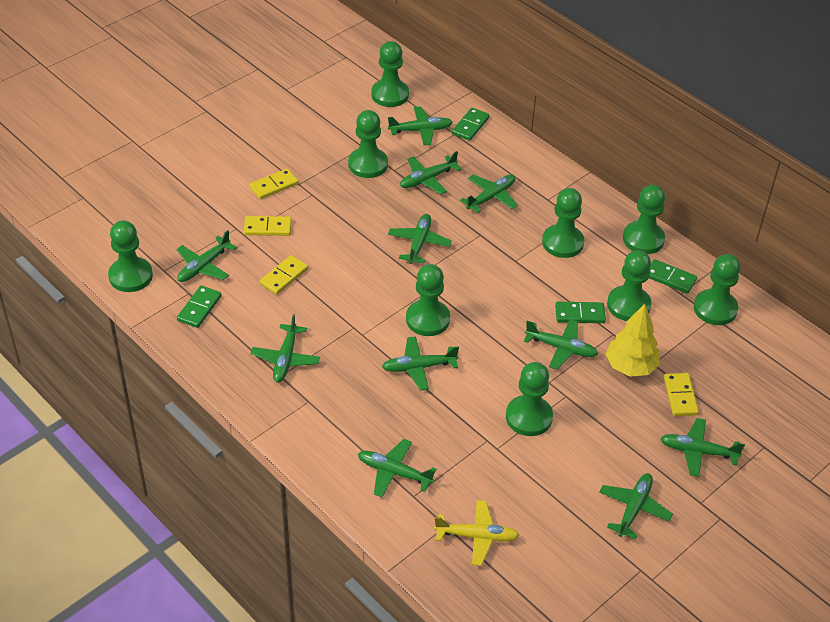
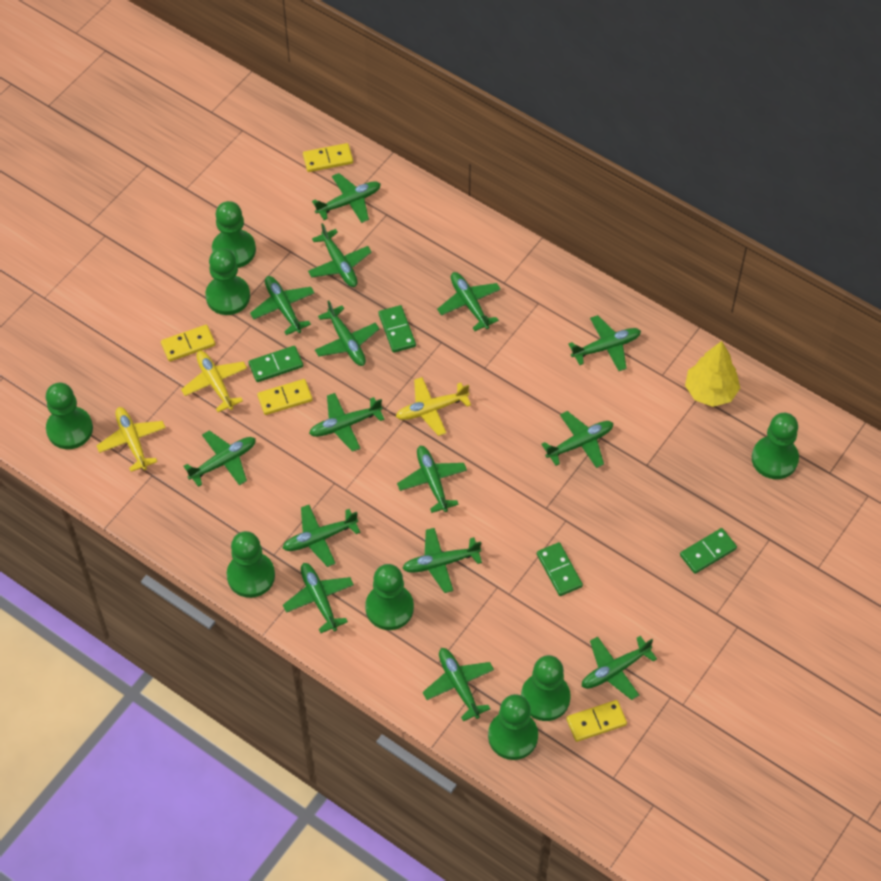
green pawn: 9 -> 8
green plane: 11 -> 15
yellow plane: 1 -> 3

